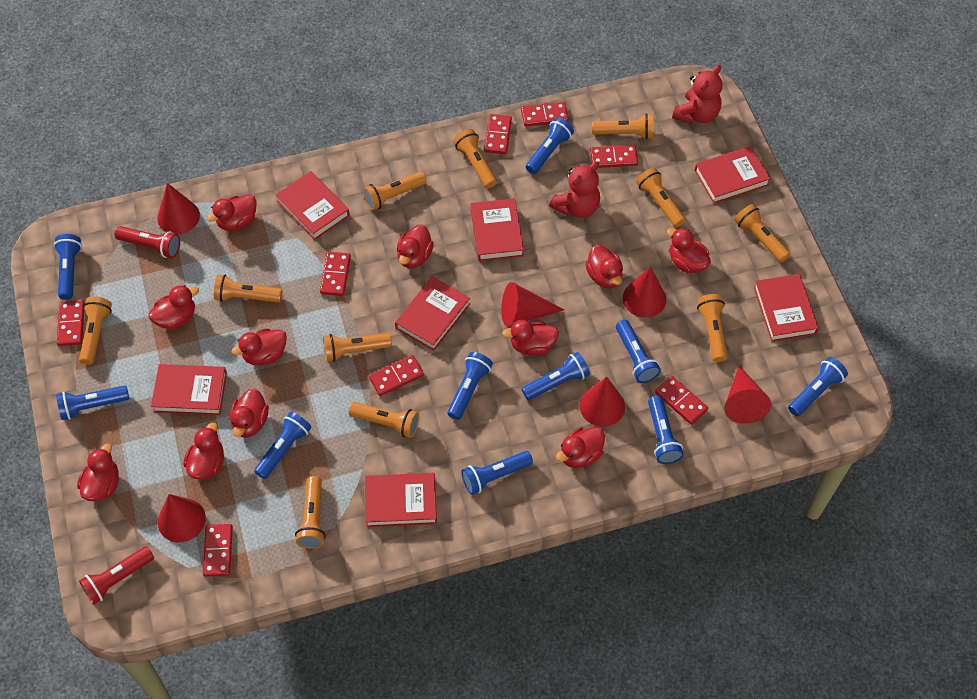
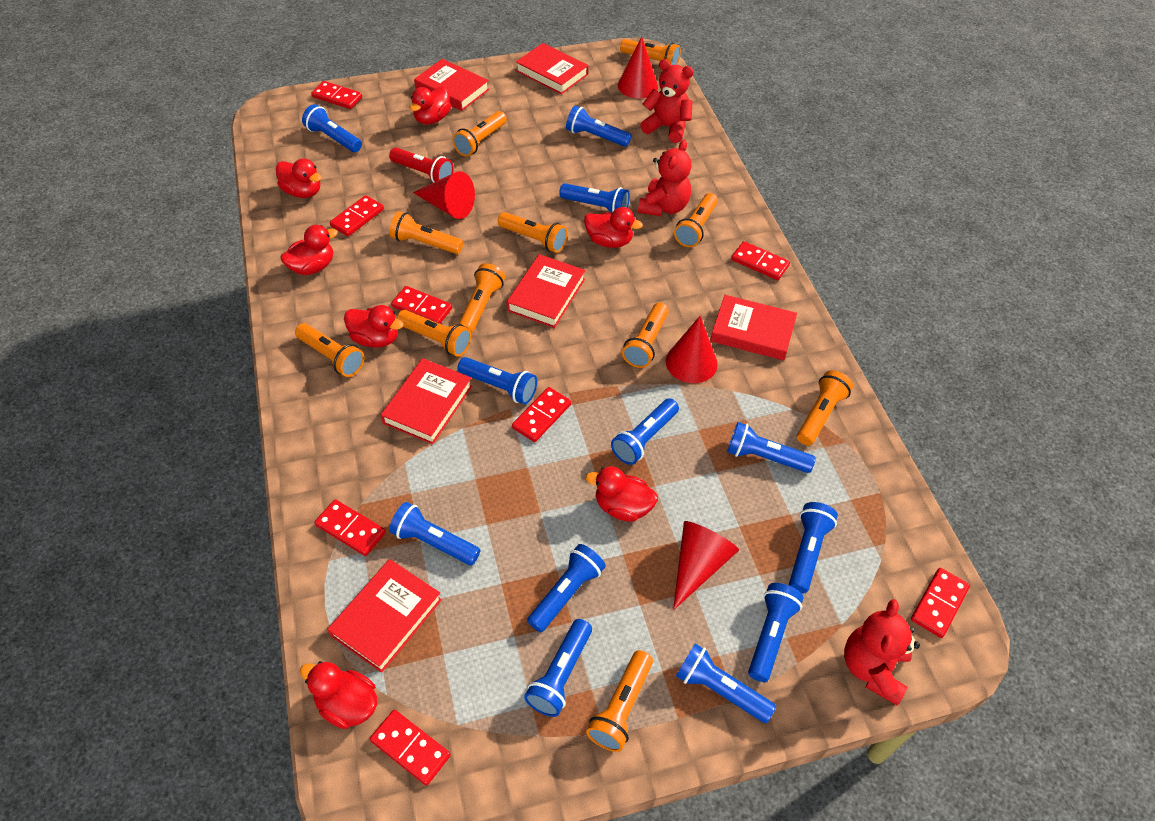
blue flashlight: 10 -> 12
red book: 7 -> 6
red cone: 6 -> 4
red duck: 11 -> 7
red flashlight: 2 -> 1
red teddy bear: 2 -> 3

